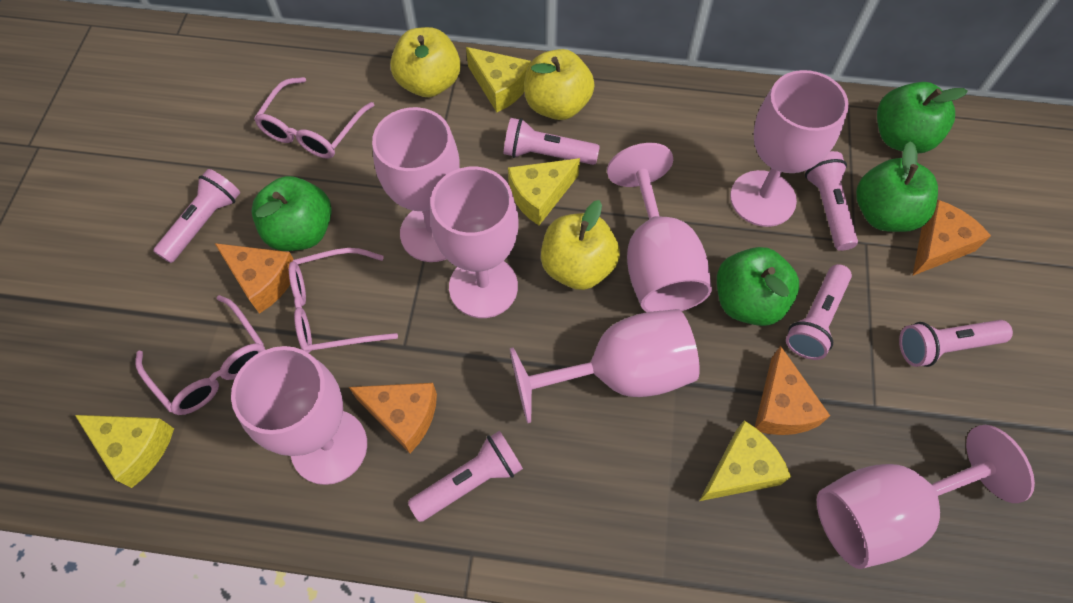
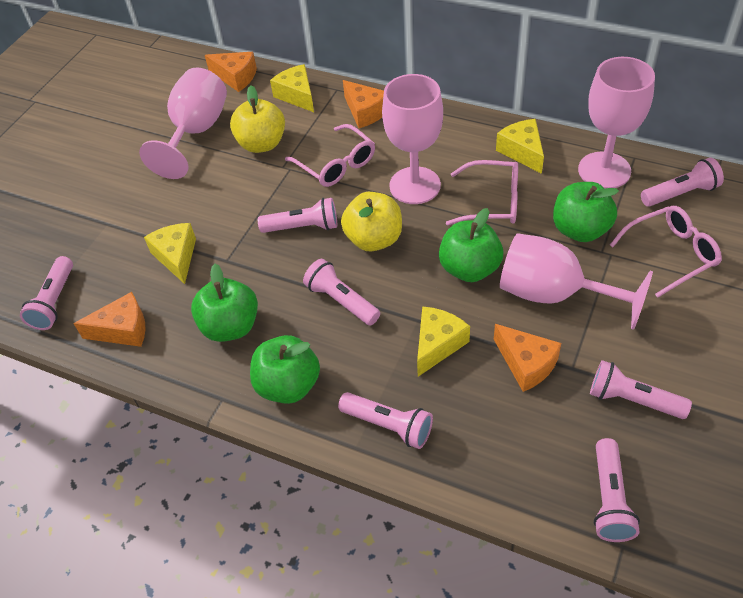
pink flashlight: 6 -> 7
pink goblet: 7 -> 4
yellow apple: 3 -> 2

